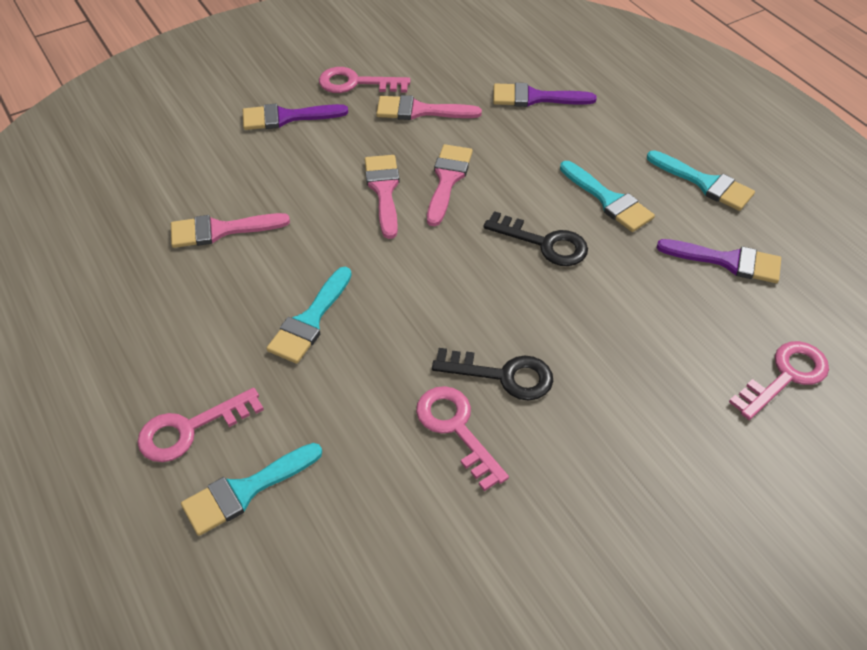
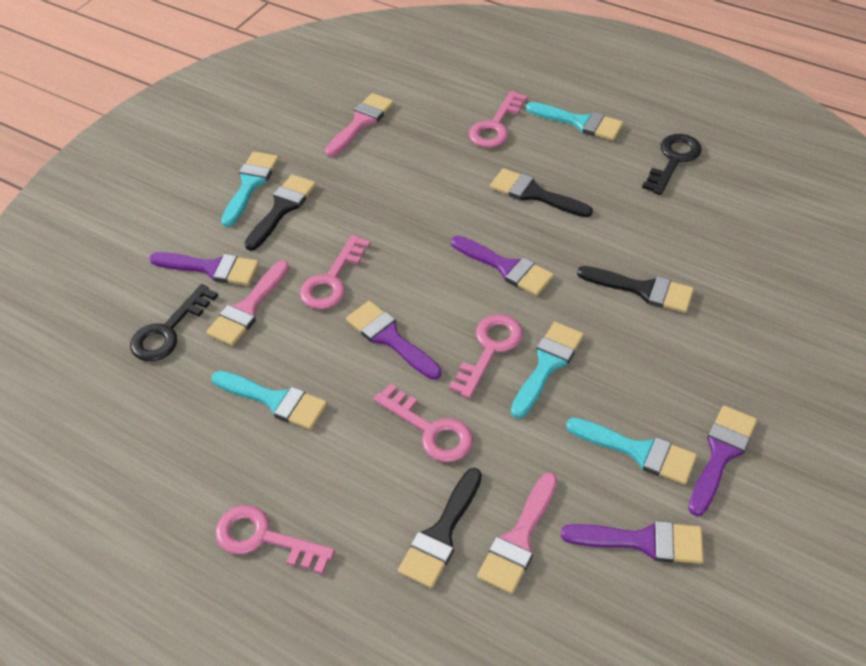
black brush: 0 -> 4
pink brush: 4 -> 3
pink key: 4 -> 5
purple brush: 3 -> 5
turquoise brush: 4 -> 5

